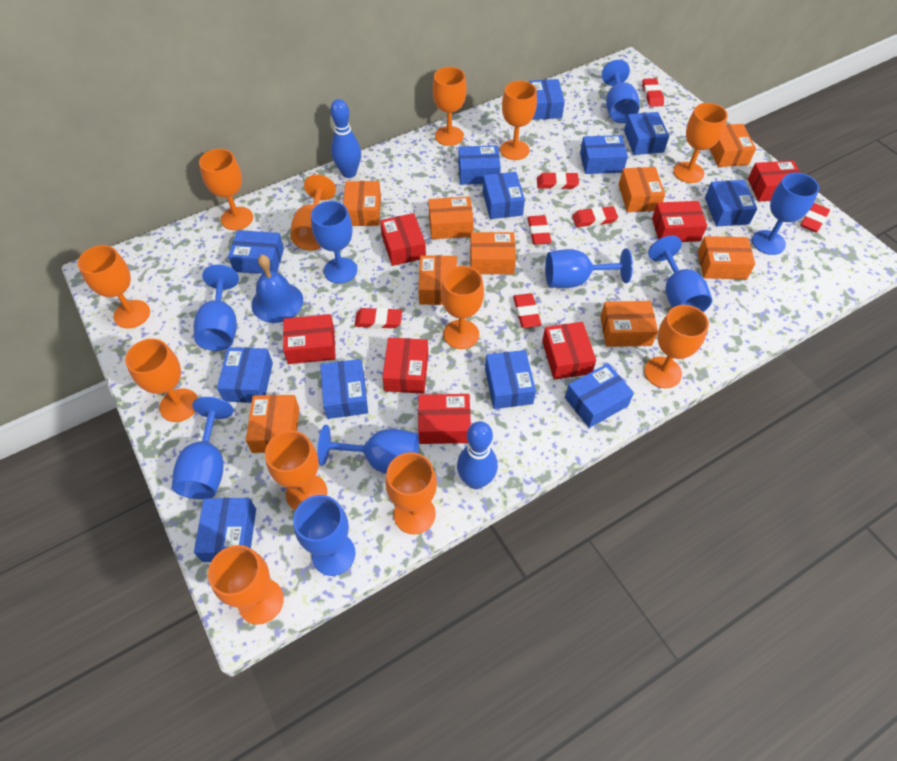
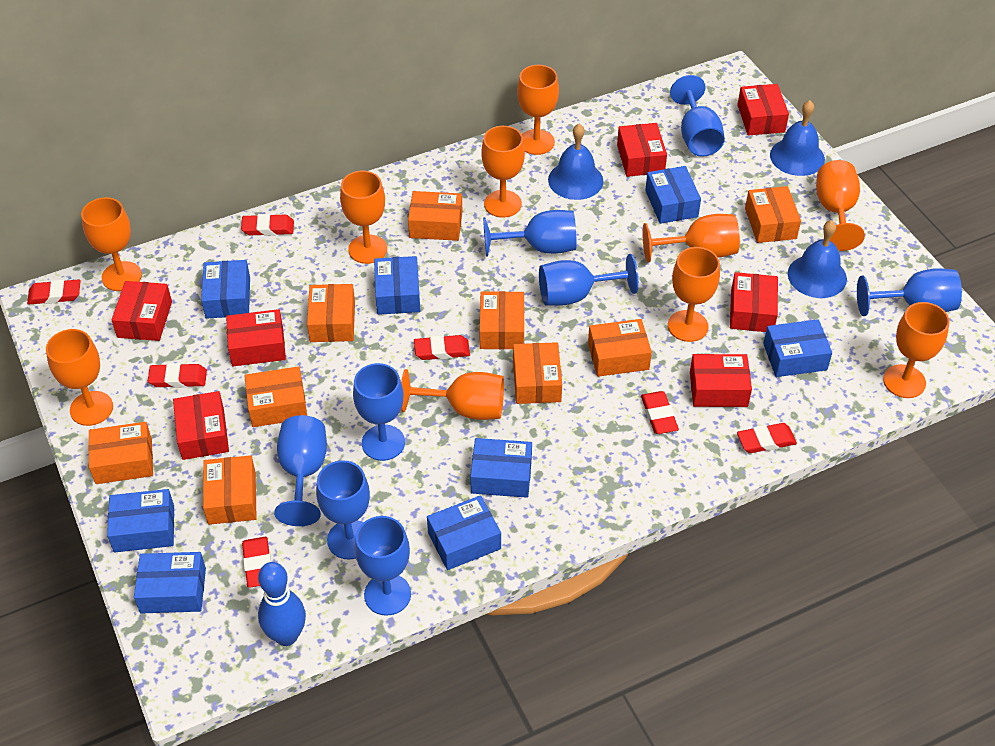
blue bell: 1 -> 3
blue bowling pin: 2 -> 1
blue box: 12 -> 8
blue goblet: 9 -> 8
orange goblet: 12 -> 10

